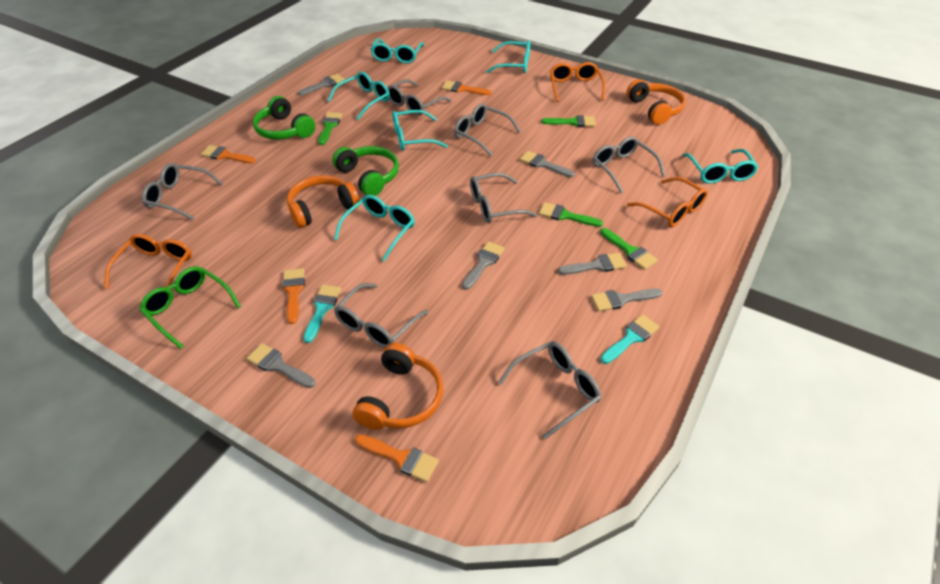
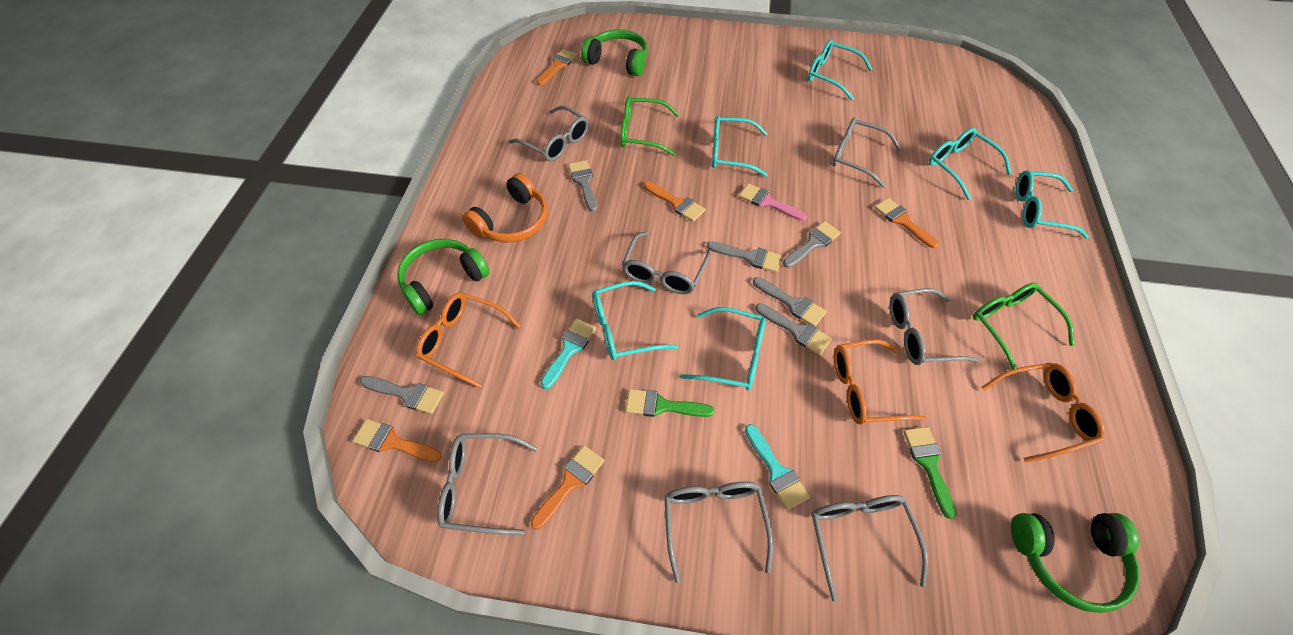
green brush: 4 -> 2
green glasses: 1 -> 2
green headphones: 2 -> 3
orange brush: 4 -> 5
orange headphones: 3 -> 1
pink brush: 0 -> 1

